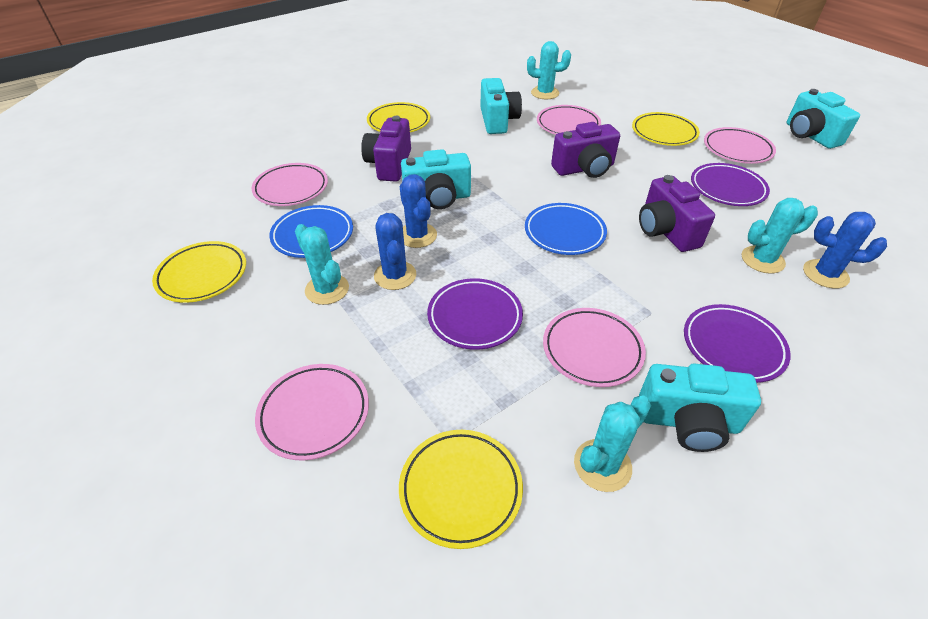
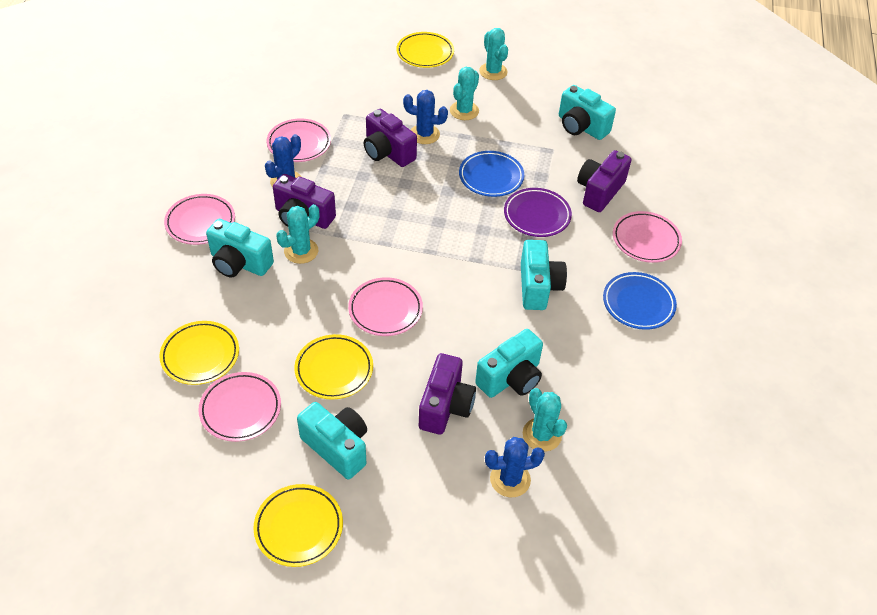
purple camera: 3 -> 4
purple plate: 3 -> 1
turquoise camera: 4 -> 5

